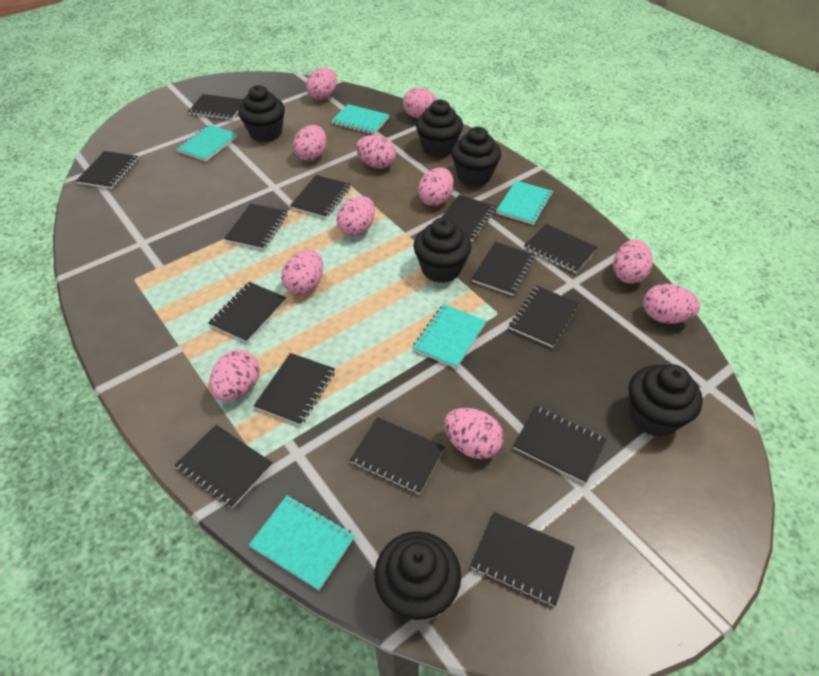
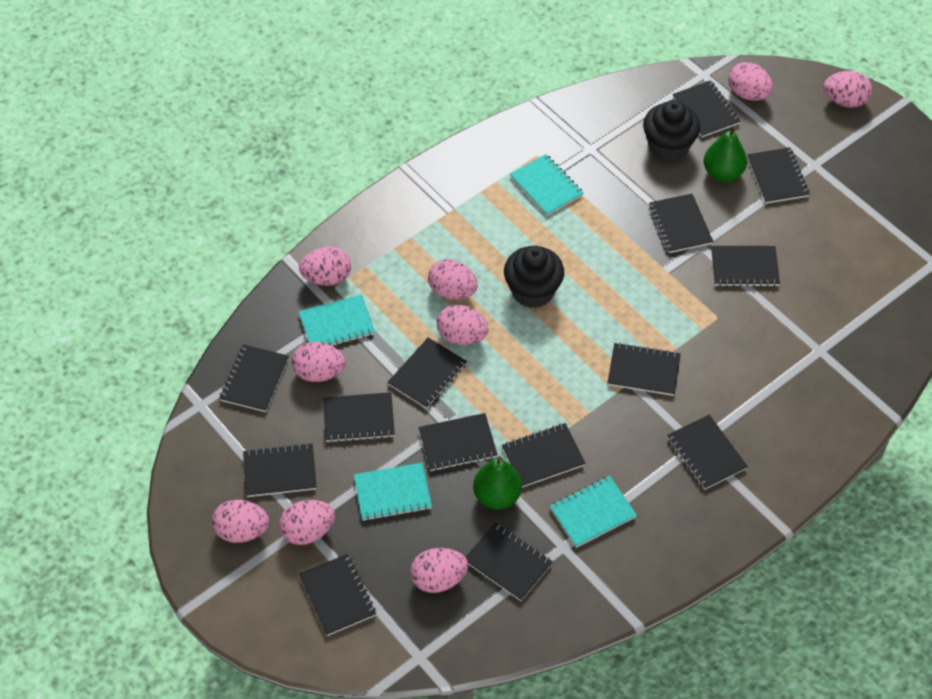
black cupcake: 6 -> 2
green pear: 0 -> 2
pink egg: 11 -> 9
turquoise notebook: 5 -> 4

